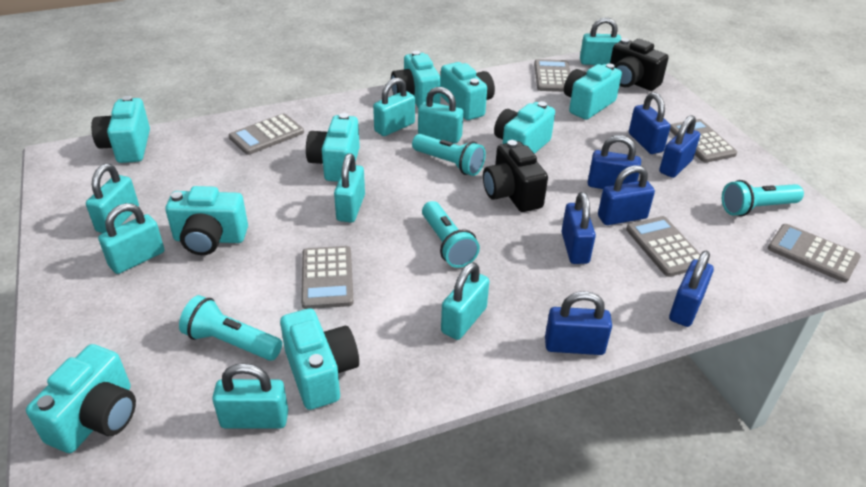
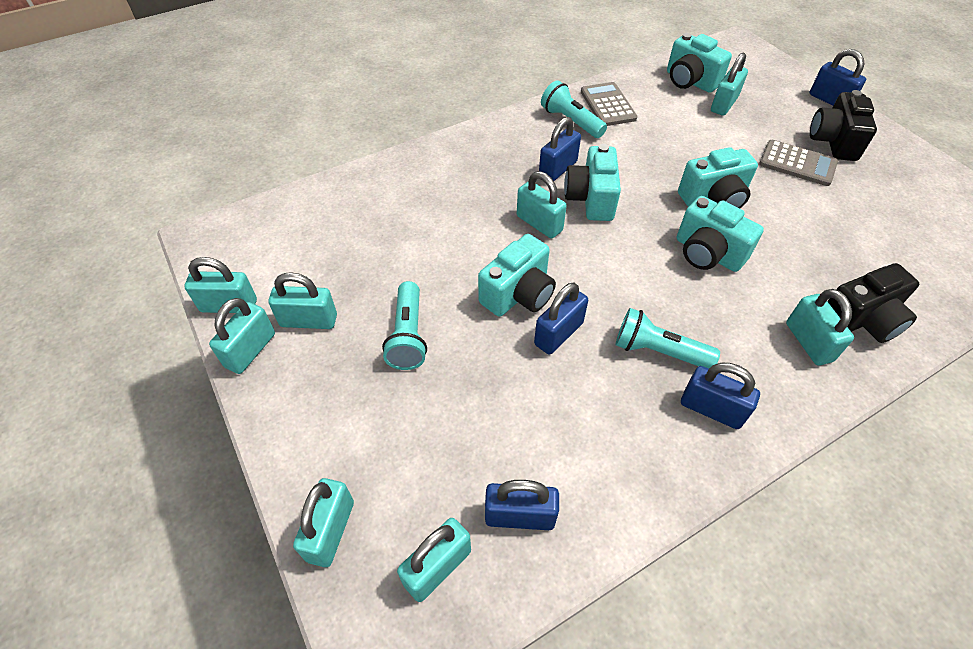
blue padlock: 7 -> 5
grey calculator: 6 -> 2
turquoise camera: 9 -> 5
turquoise flashlight: 4 -> 3

